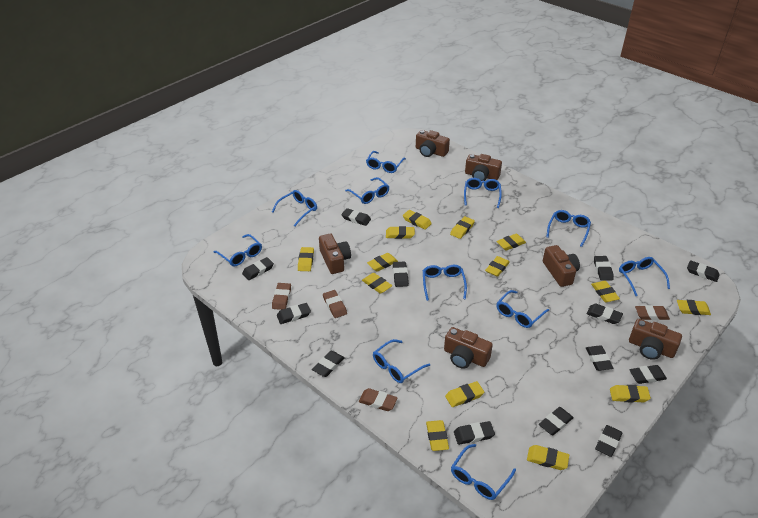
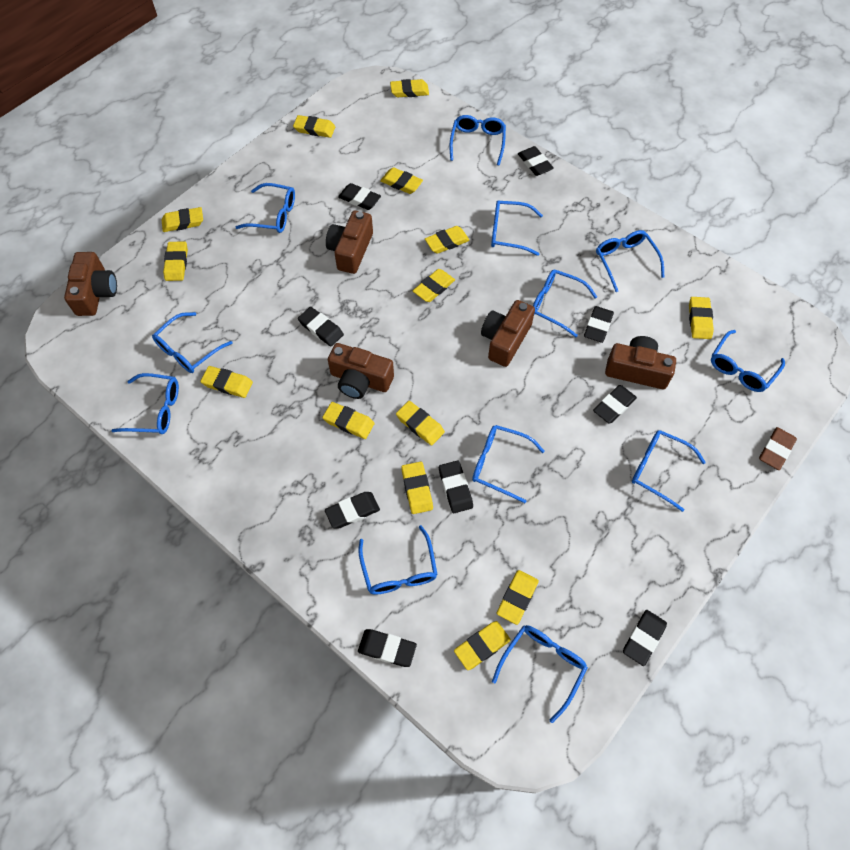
black eraser: 13 -> 9
blue glasses: 11 -> 12
brown camera: 6 -> 5
brown eraser: 4 -> 1

